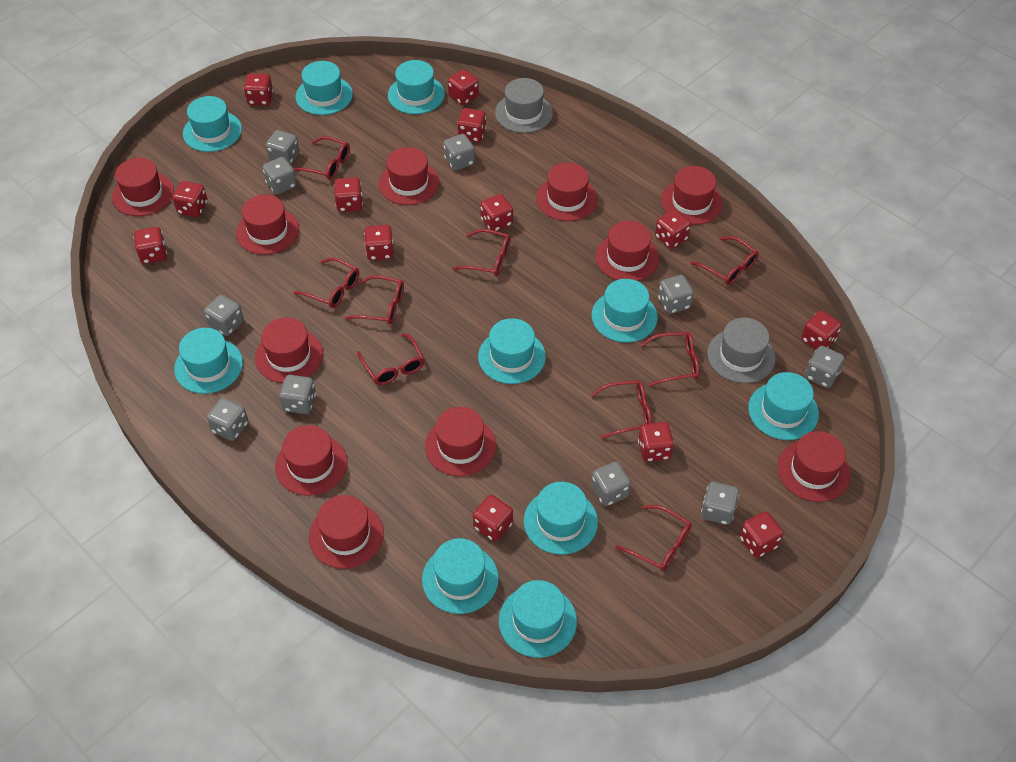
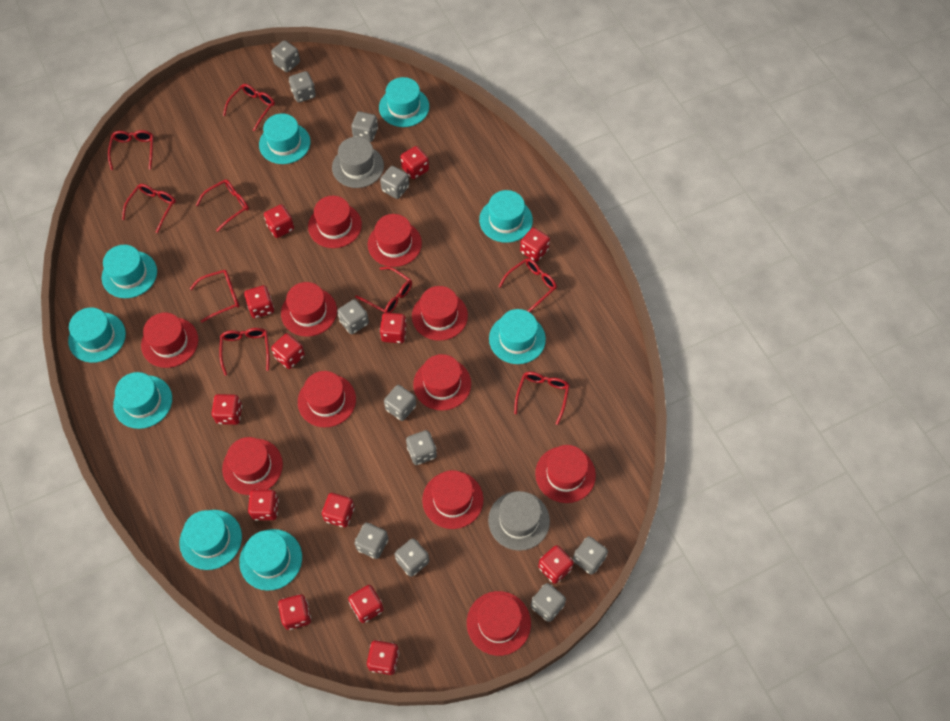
grey dice: 10 -> 11
turquoise hat: 10 -> 9

